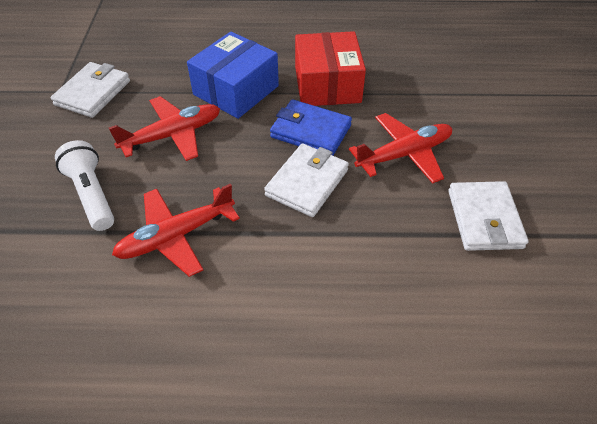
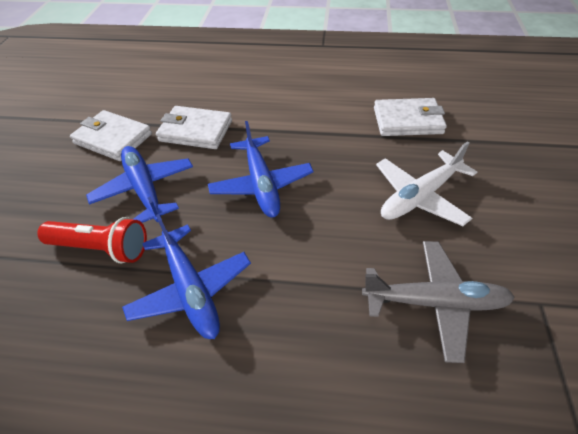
blue box: 1 -> 0
blue plane: 0 -> 3
blue wallet: 1 -> 0
grey plane: 0 -> 1
red box: 1 -> 0
red flashlight: 0 -> 1
red plane: 3 -> 0
white flashlight: 1 -> 0
white plane: 0 -> 1

